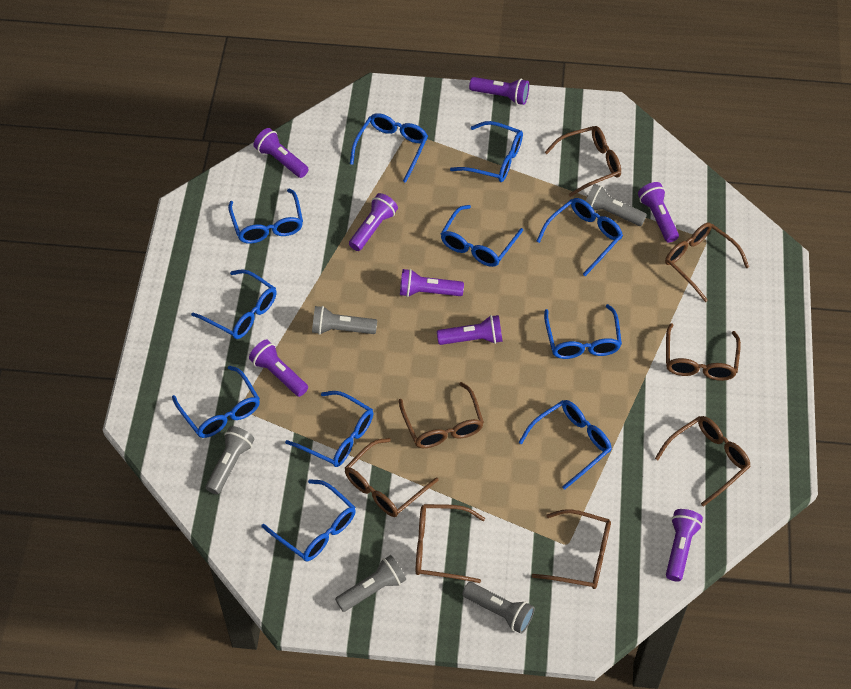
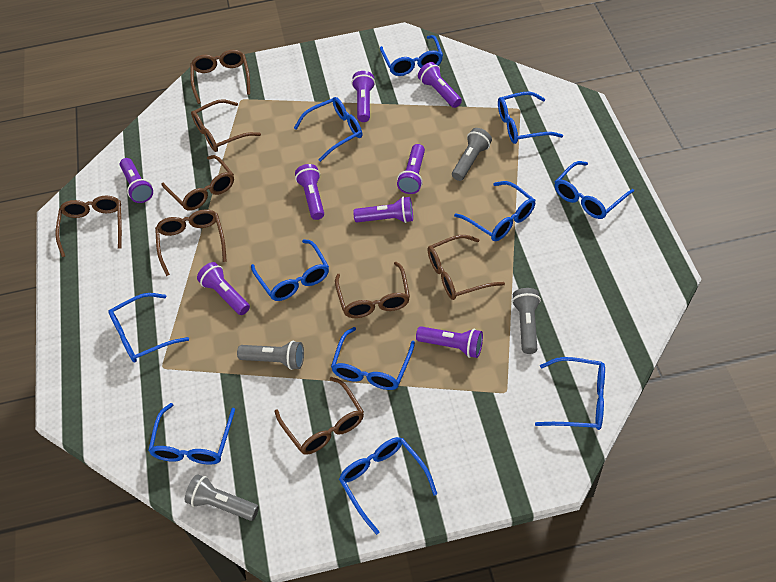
grey flashlight: 5 -> 4

